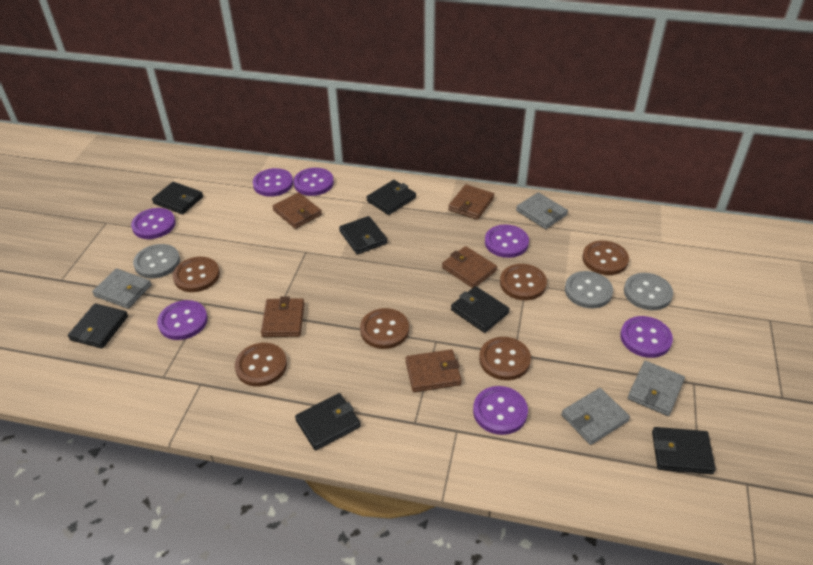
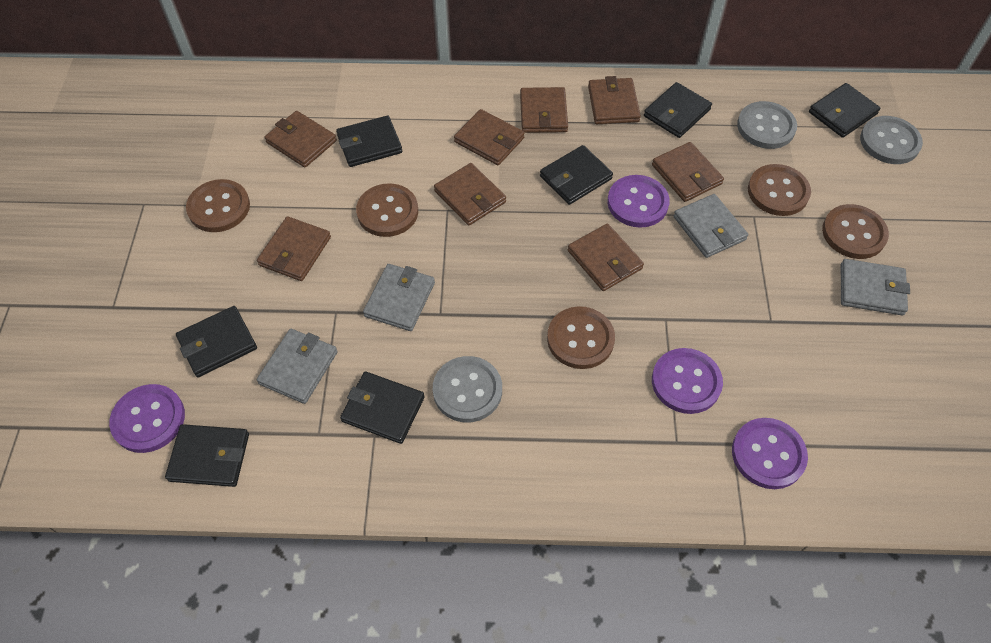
brown button: 6 -> 5
brown wallet: 5 -> 8
purple button: 7 -> 4

